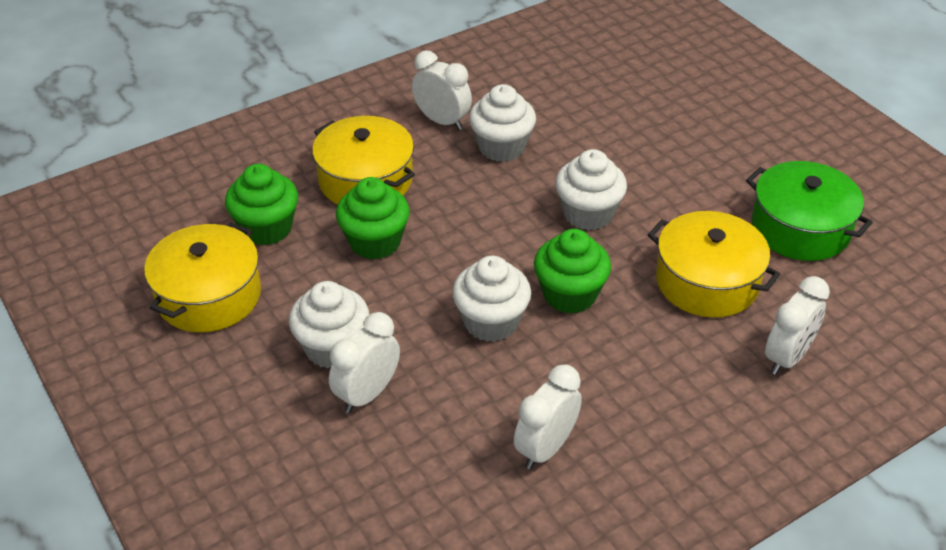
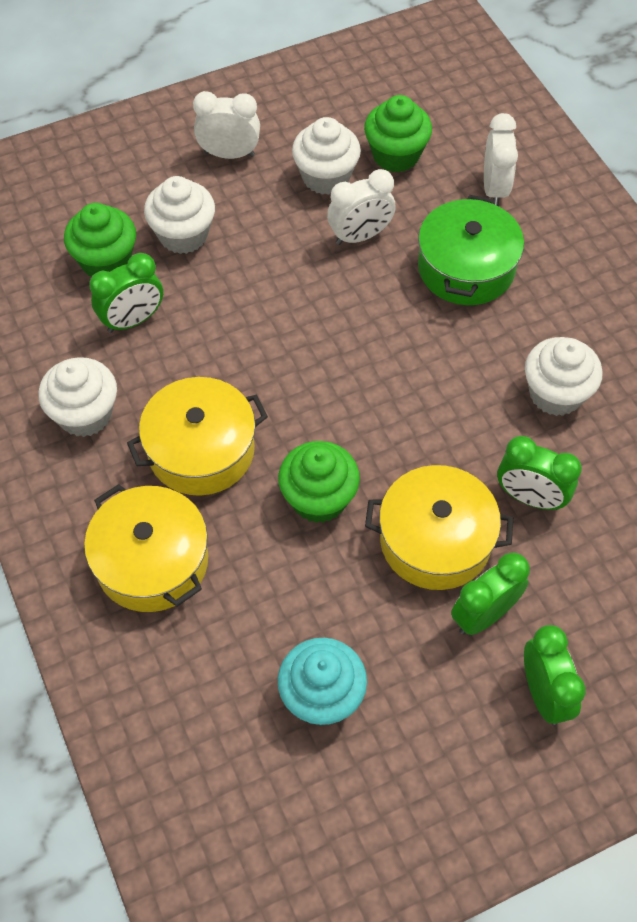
green clock: 0 -> 4
turquoise cupcake: 0 -> 1
white clock: 4 -> 3

